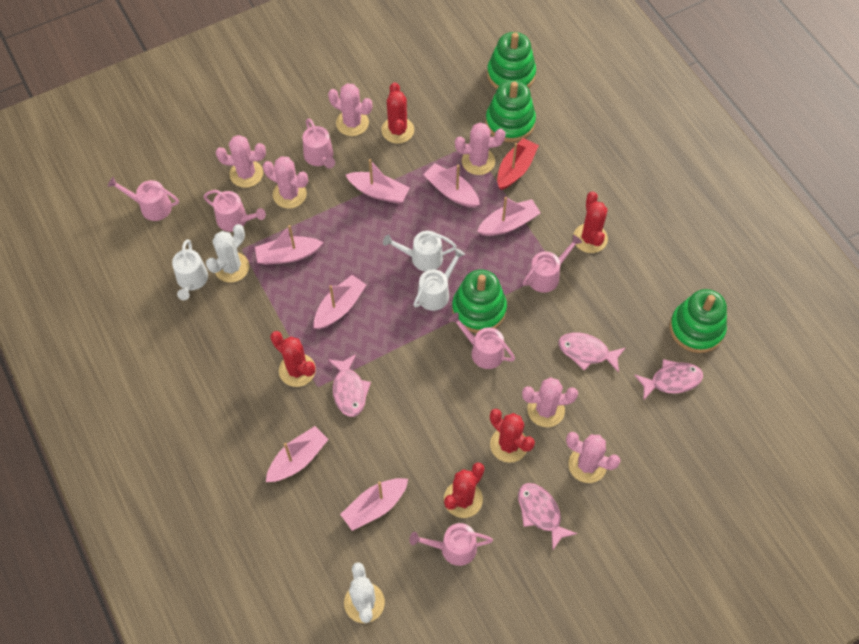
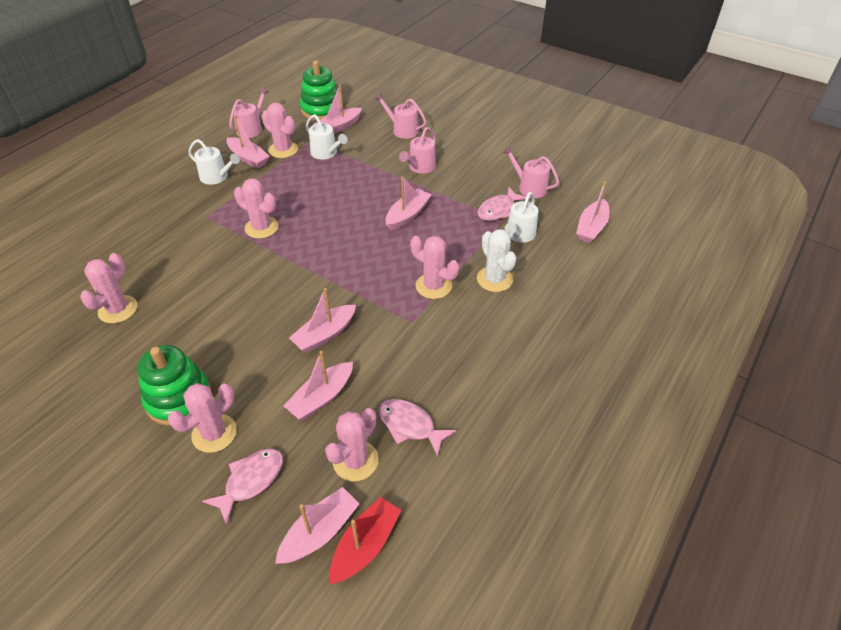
green stacking toy: 4 -> 2
pink fish: 4 -> 3
pink watering can: 6 -> 4
red cactus: 5 -> 0
white cactus: 2 -> 1

